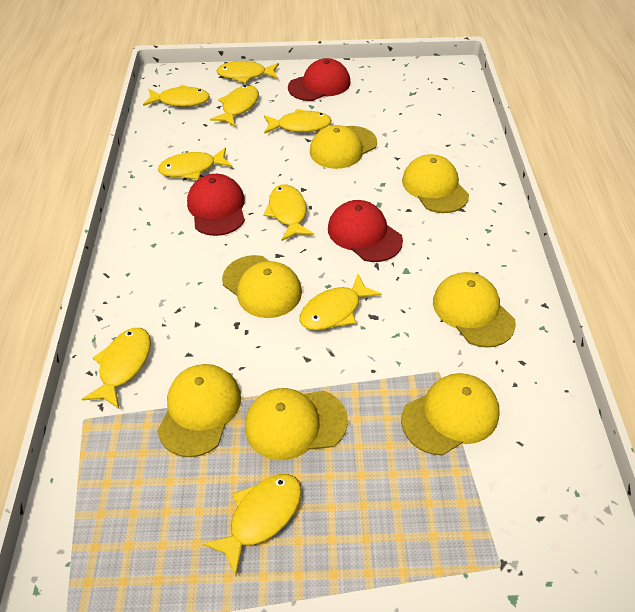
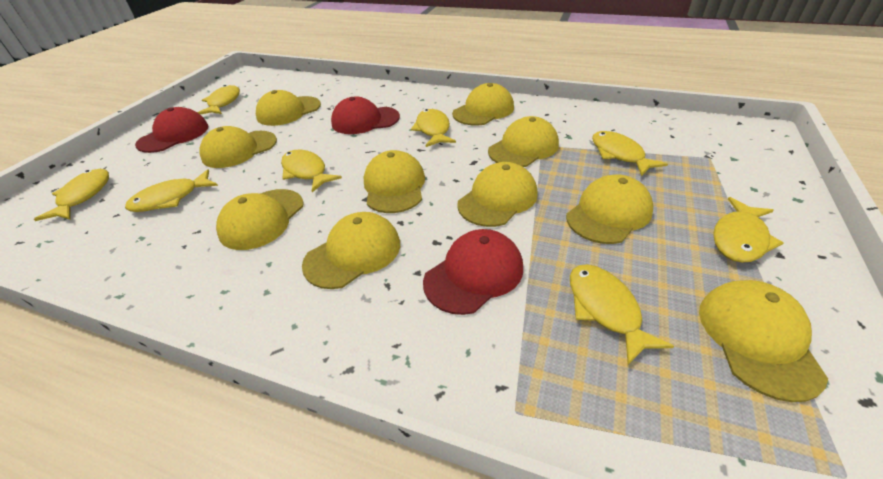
yellow cap: 7 -> 10
yellow fish: 9 -> 8

